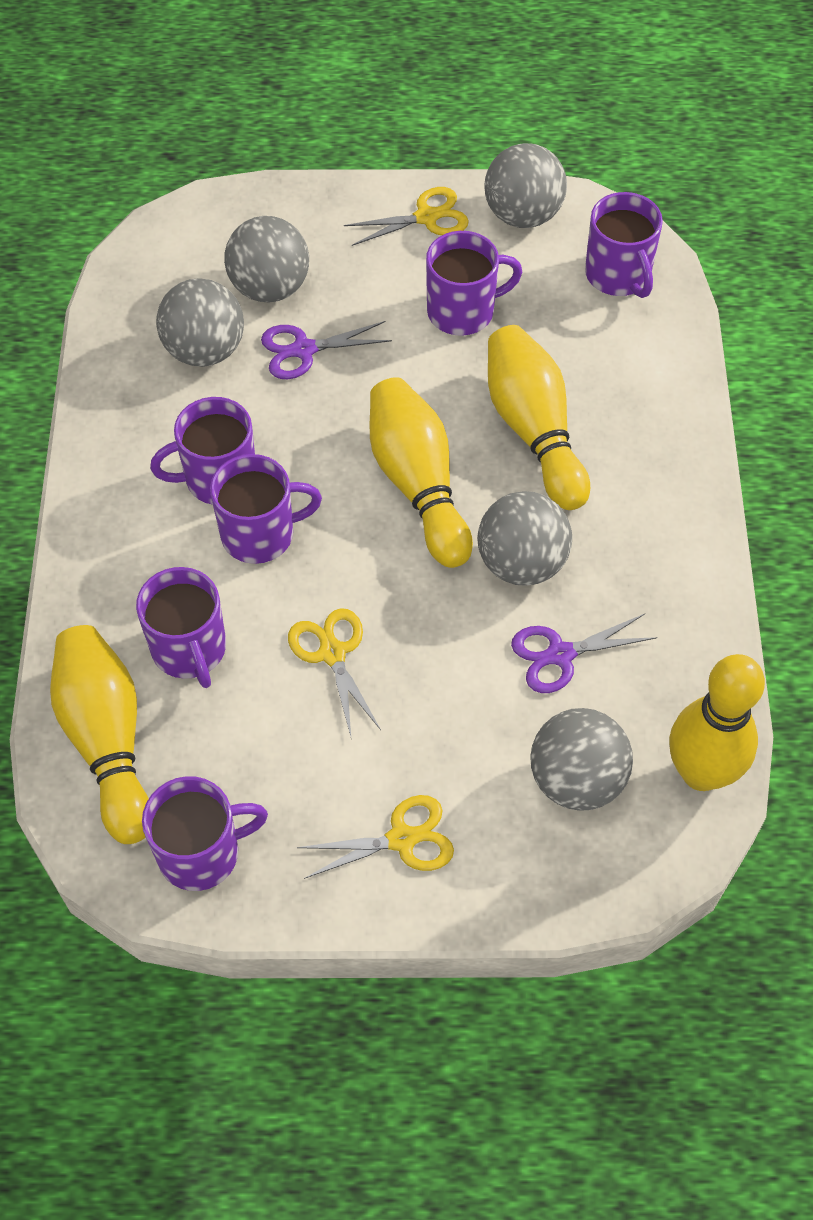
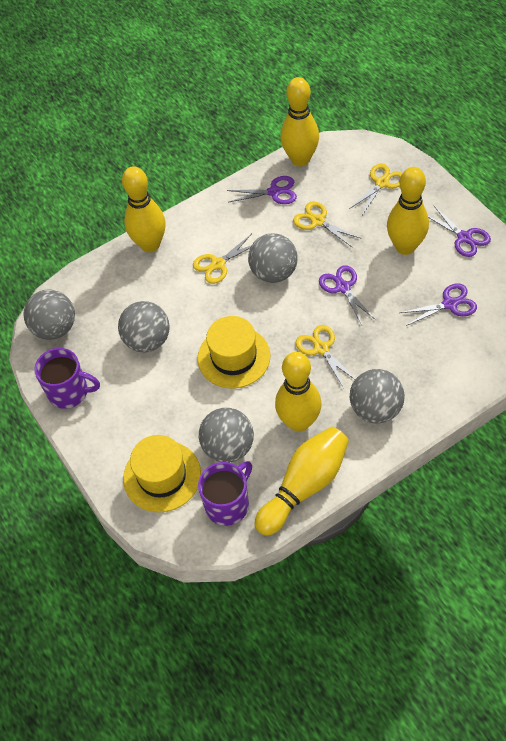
purple mug: 6 -> 2
purple scissors: 2 -> 4
yellow bowling pin: 4 -> 5
yellow hat: 0 -> 2
yellow scissors: 3 -> 4

